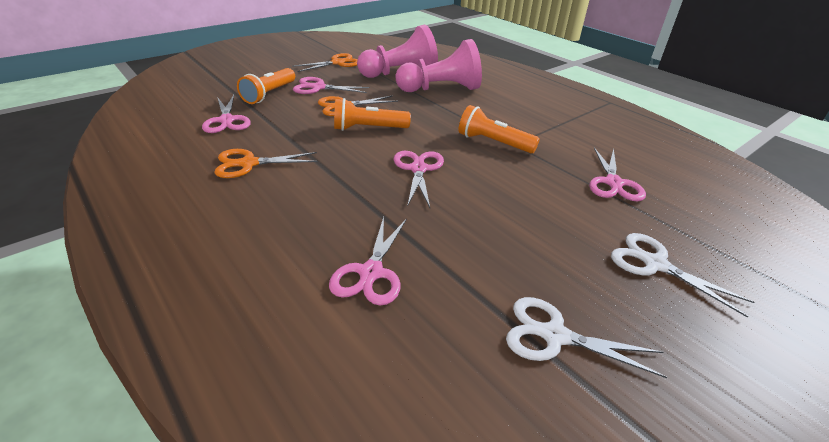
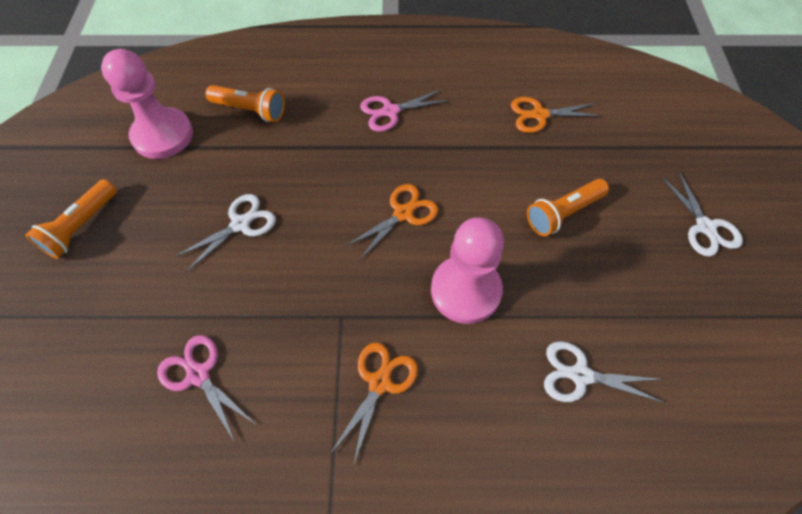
pink scissors: 5 -> 2
white scissors: 2 -> 3

